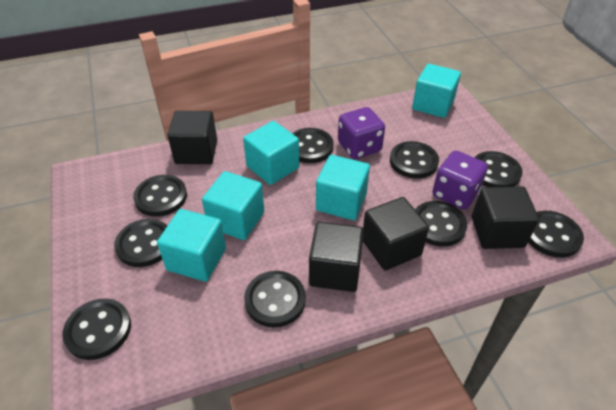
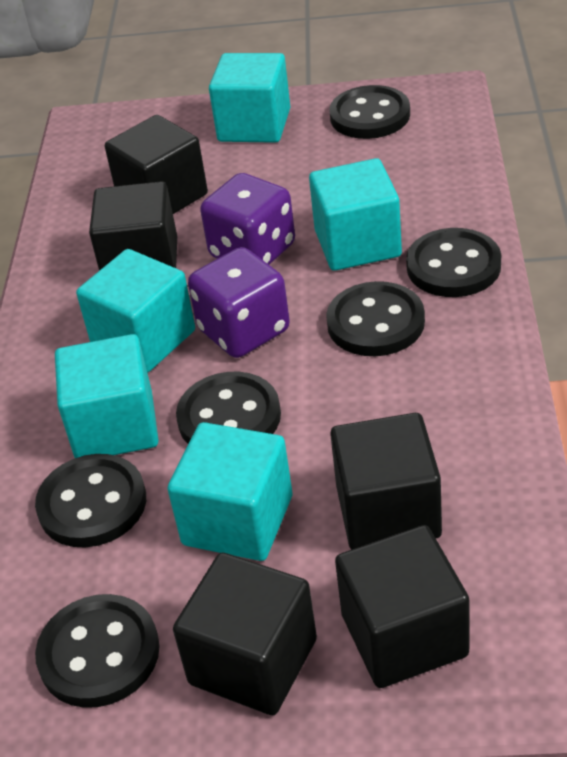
black button: 9 -> 6
black cube: 4 -> 5

